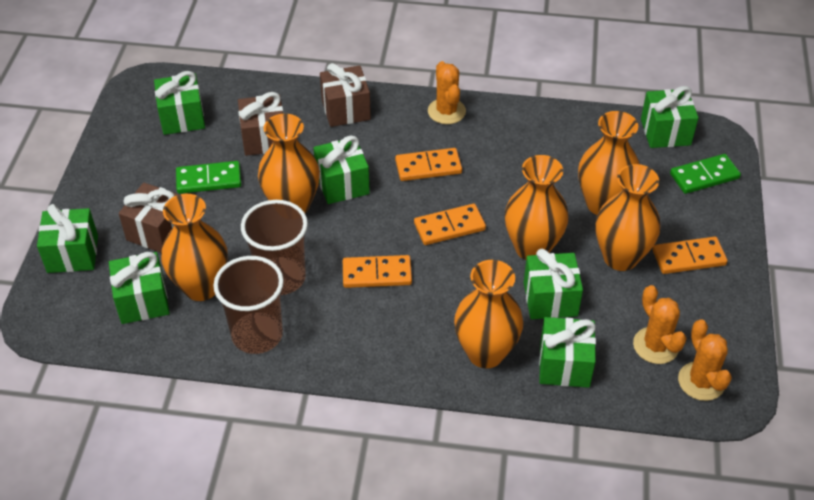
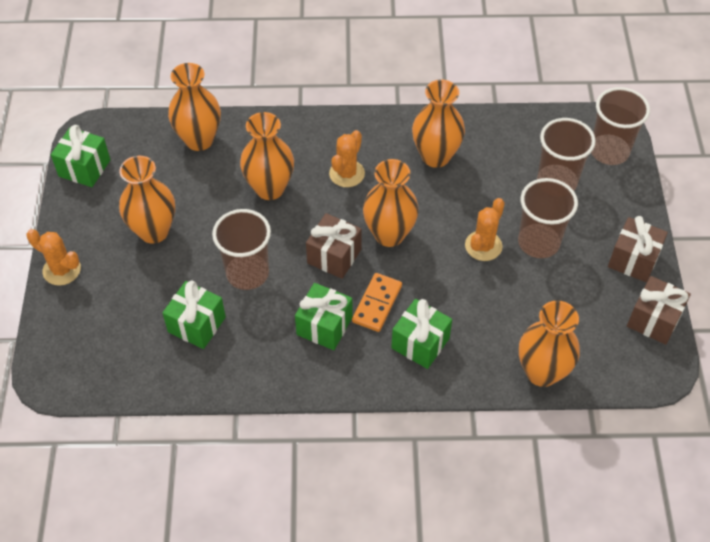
brown cup: 2 -> 4
green domino: 2 -> 0
green gift: 7 -> 4
orange domino: 4 -> 1

